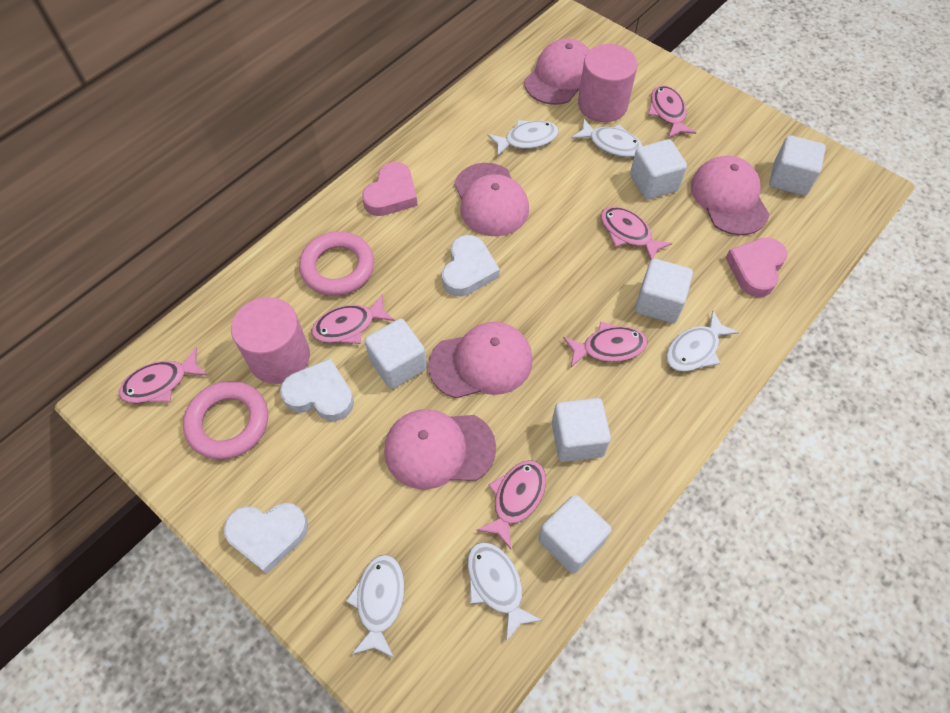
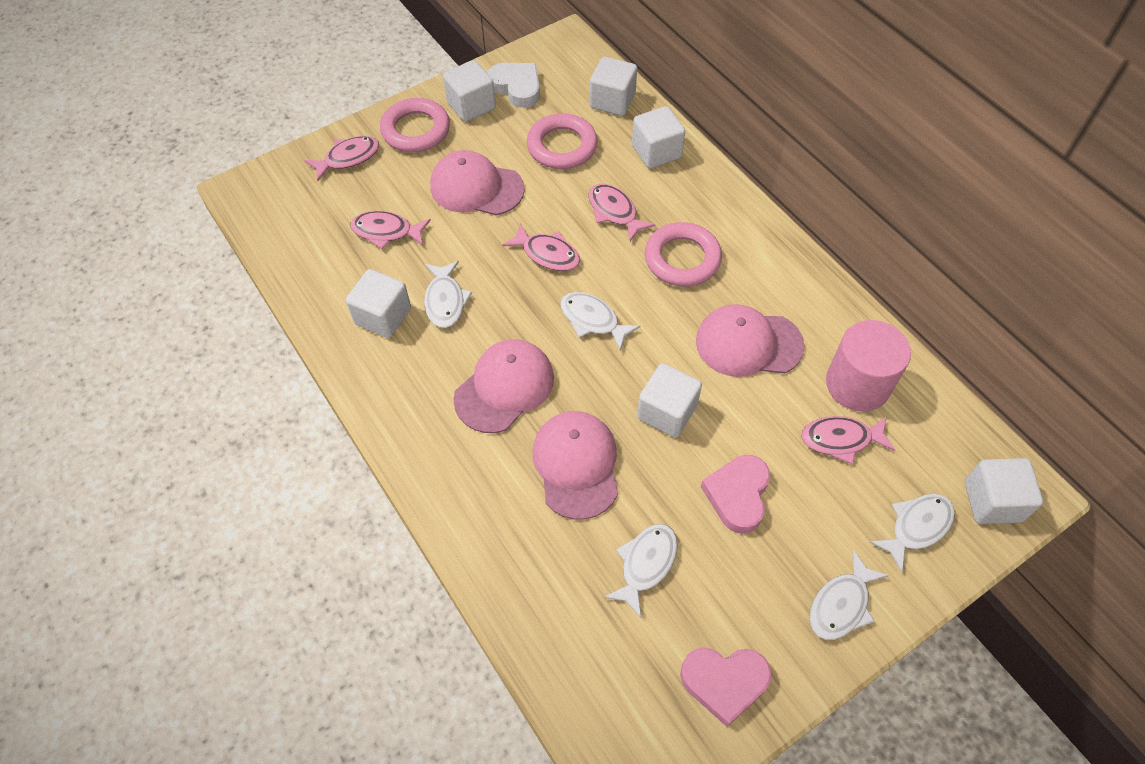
pink cap: 5 -> 4
pink cylinder: 2 -> 1
pink fish: 6 -> 5
pink ring: 2 -> 3
white heart: 3 -> 1

